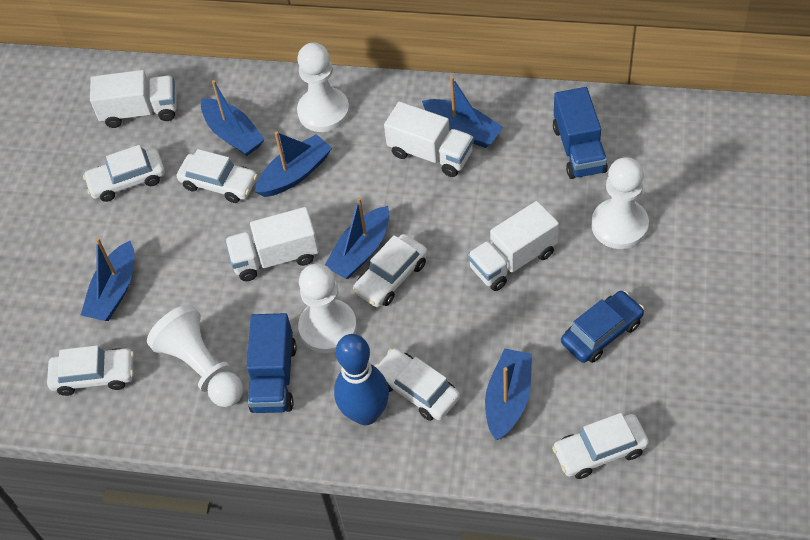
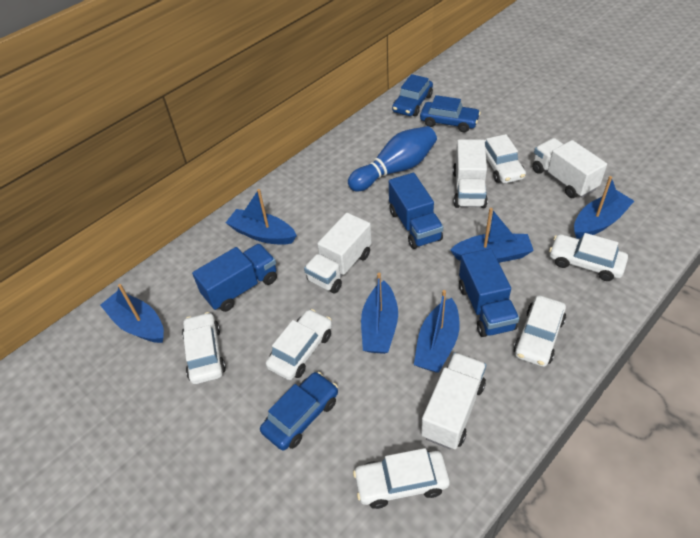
blue car: 1 -> 3
blue truck: 2 -> 3
white pawn: 4 -> 0

